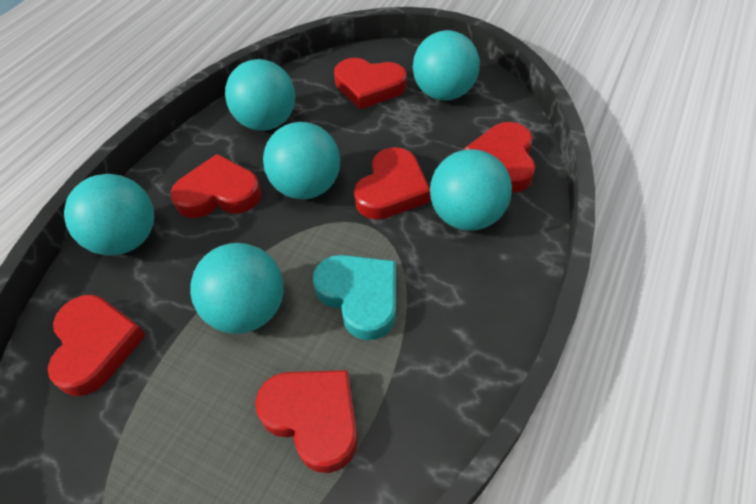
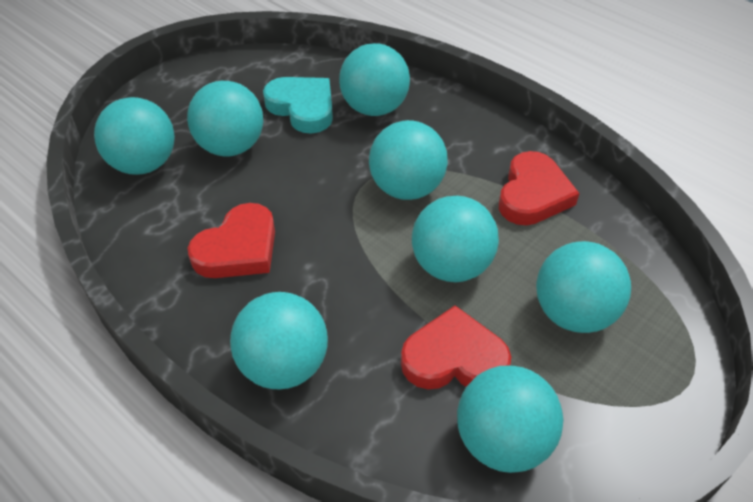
red heart: 6 -> 3
turquoise ball: 6 -> 8

